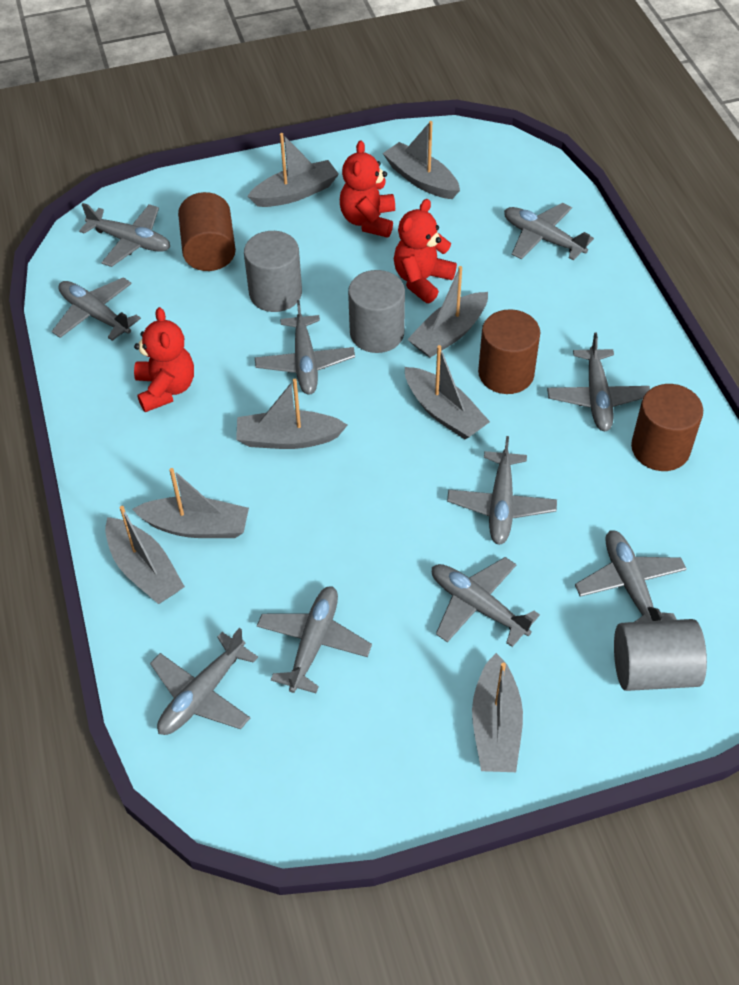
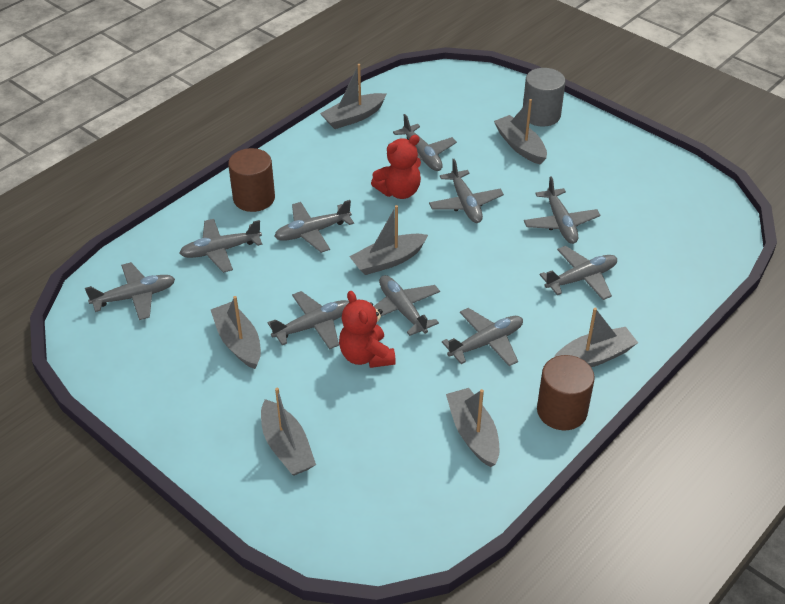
brown cylinder: 3 -> 2
grey boat: 8 -> 7
grey cylinder: 3 -> 1
red teddy bear: 3 -> 2

